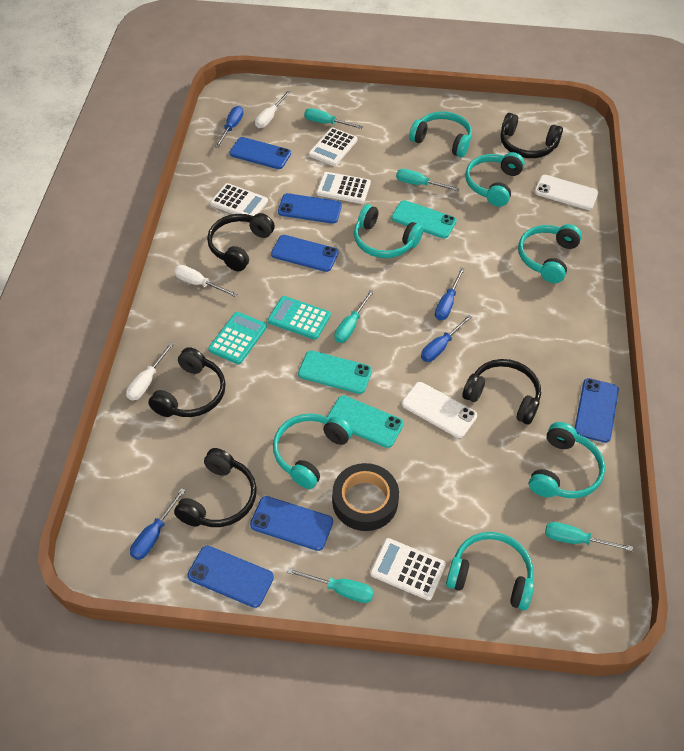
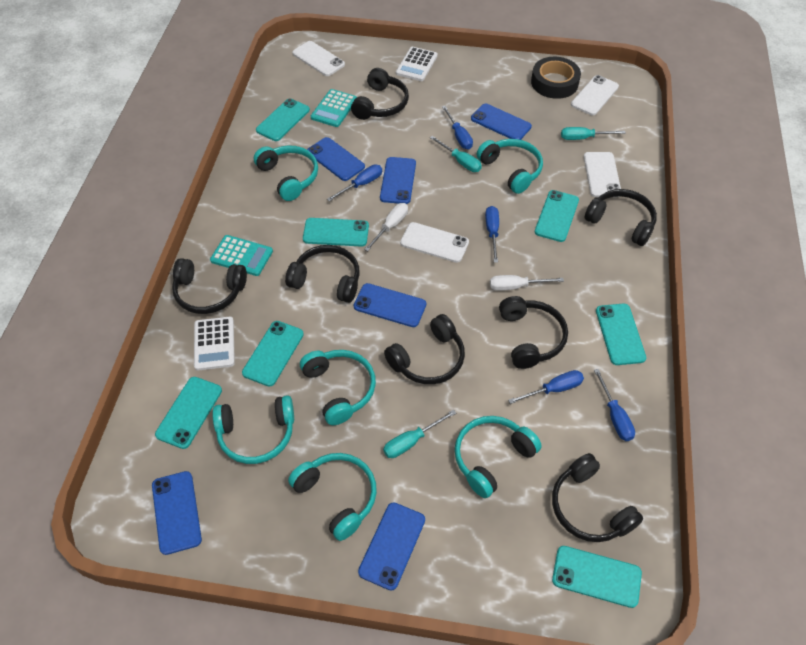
black headphones: 5 -> 7
blue screwdriver: 4 -> 5
turquoise headphones: 7 -> 6
turquoise phone: 3 -> 7
turquoise screwdriver: 5 -> 3
white calculator: 4 -> 2
white phone: 2 -> 4
white screwdriver: 3 -> 2

